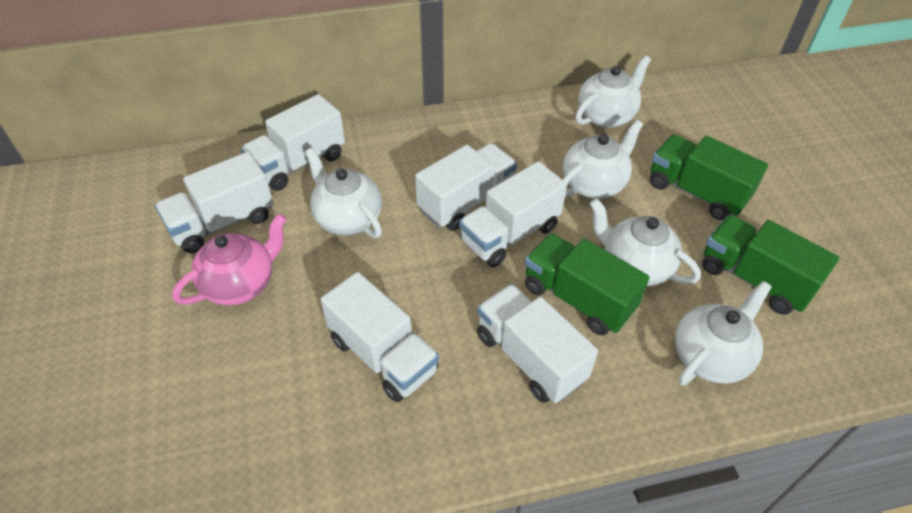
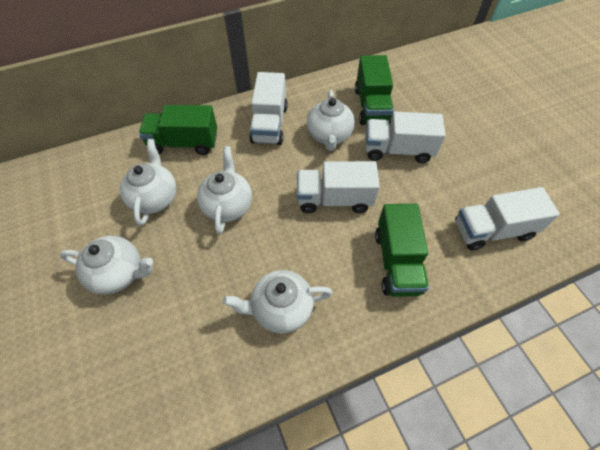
pink teapot: 1 -> 0
white truck: 6 -> 4

